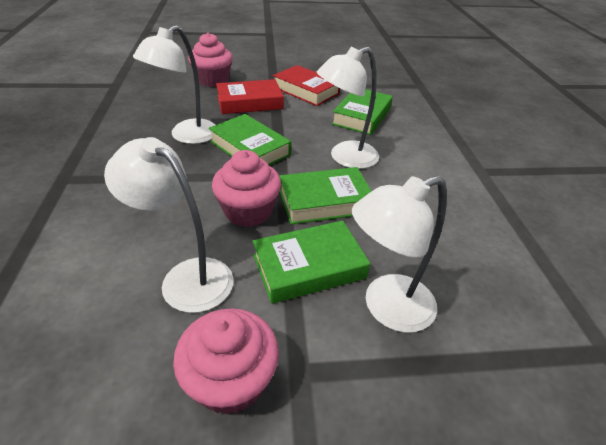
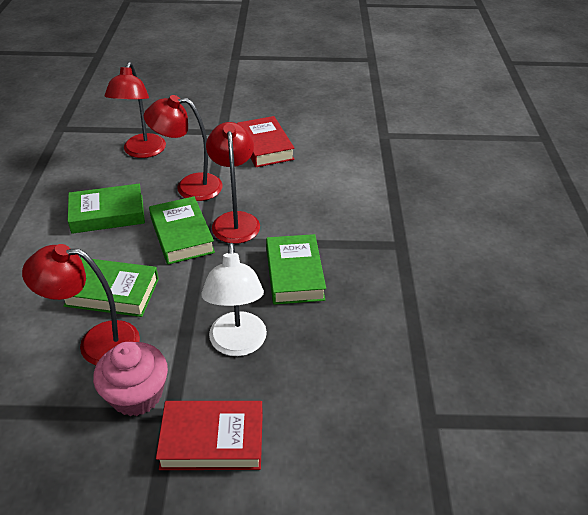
pink cupcake: 3 -> 1
red lamp: 0 -> 4
white lamp: 4 -> 1

